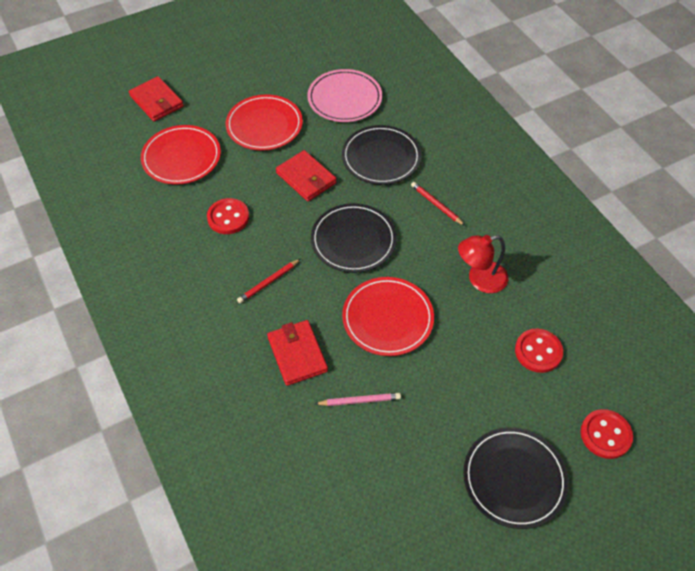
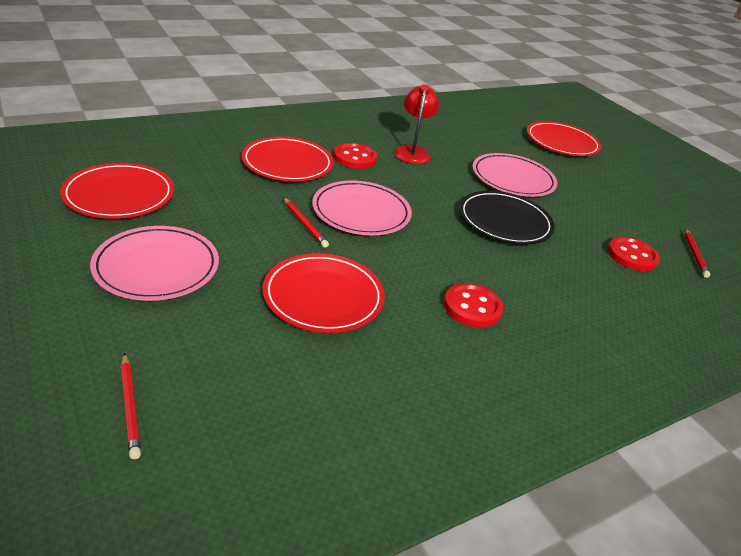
black plate: 3 -> 1
pink pencil: 1 -> 0
pink plate: 1 -> 3
red pencil: 2 -> 3
red plate: 3 -> 4
red wallet: 3 -> 0

